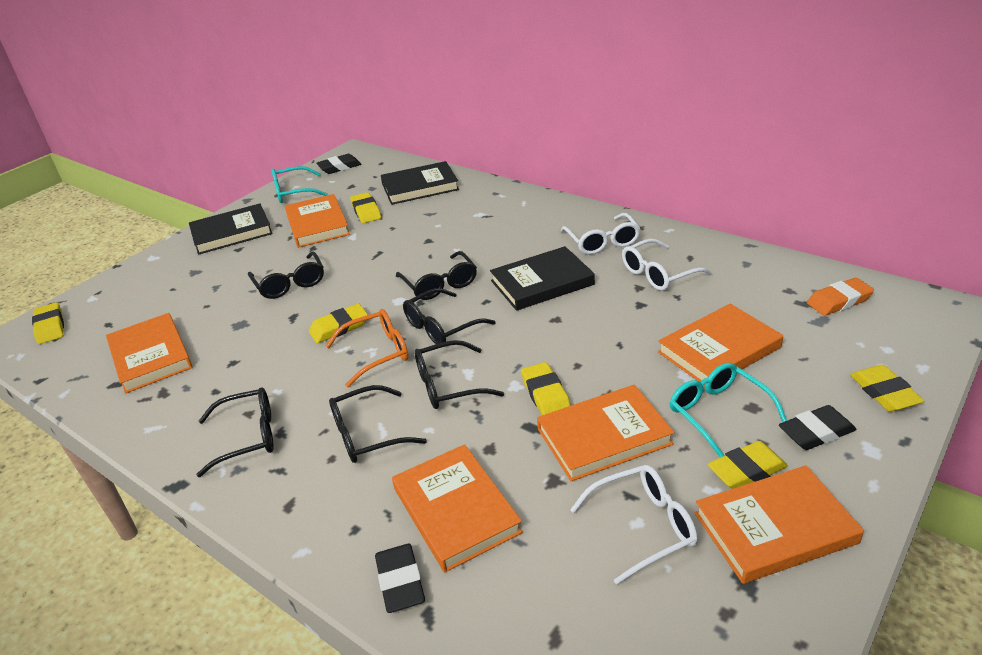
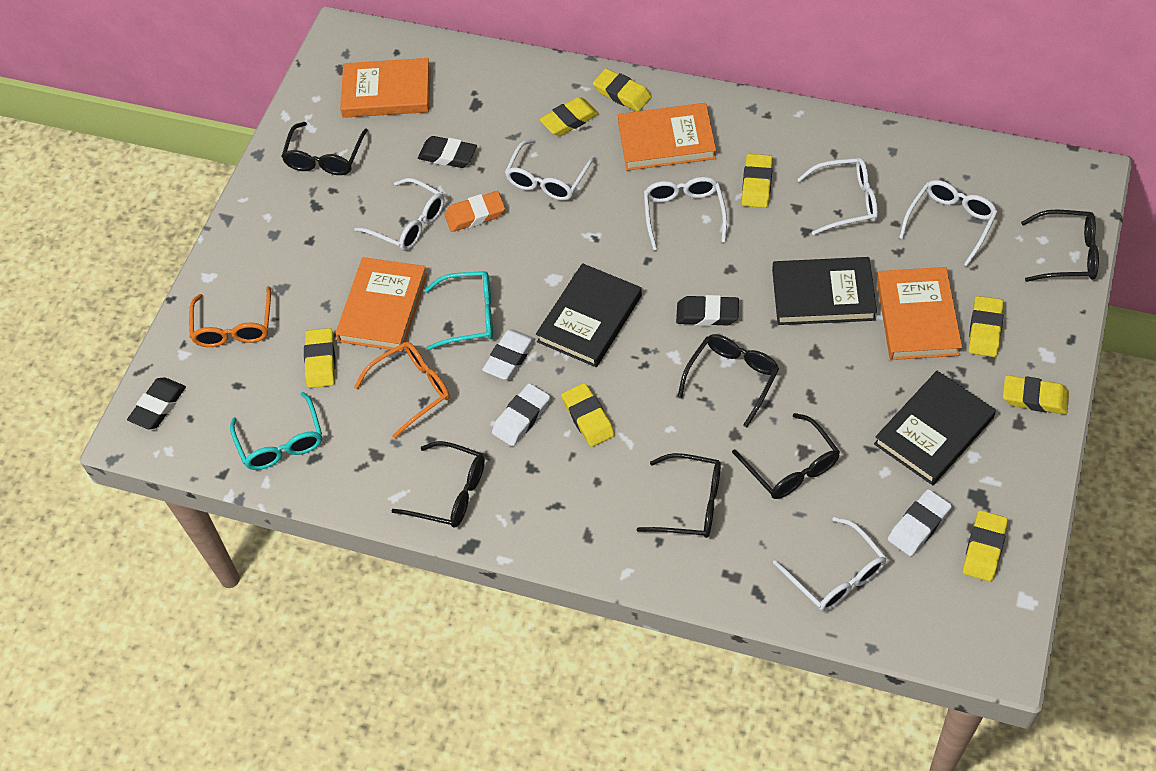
orange book: 6 -> 4
orange glasses: 1 -> 2
white eraser: 0 -> 3
white glasses: 3 -> 6
yellow eraser: 6 -> 8

